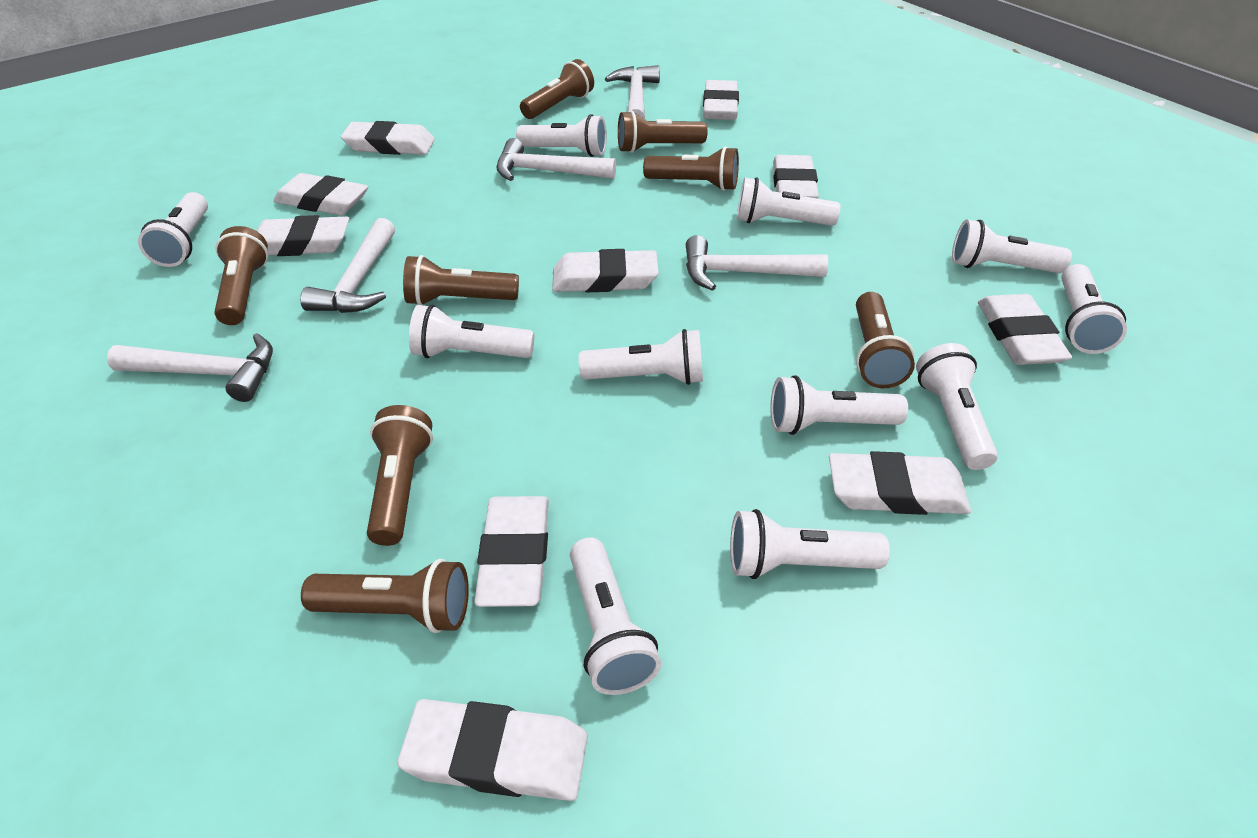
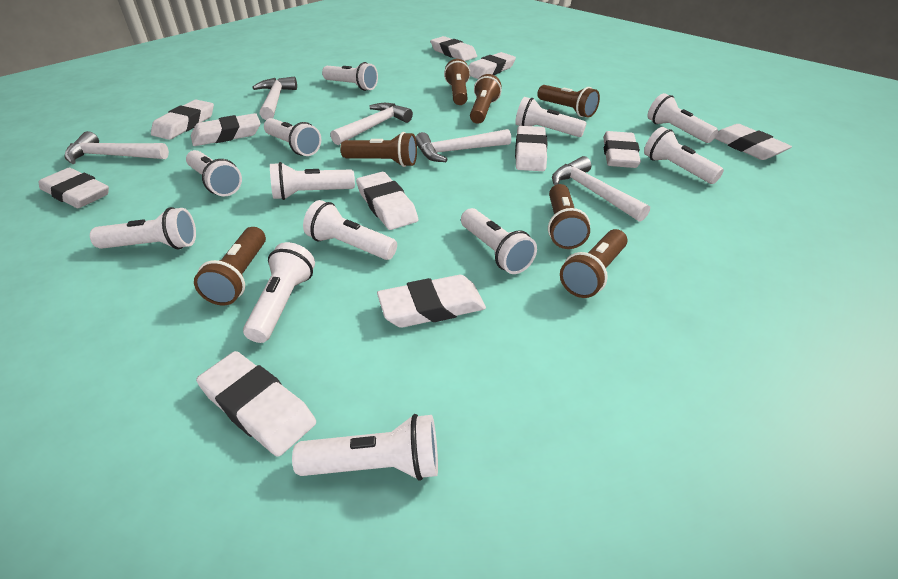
brown flashlight: 8 -> 7
white eraser: 10 -> 11
white flashlight: 11 -> 12

